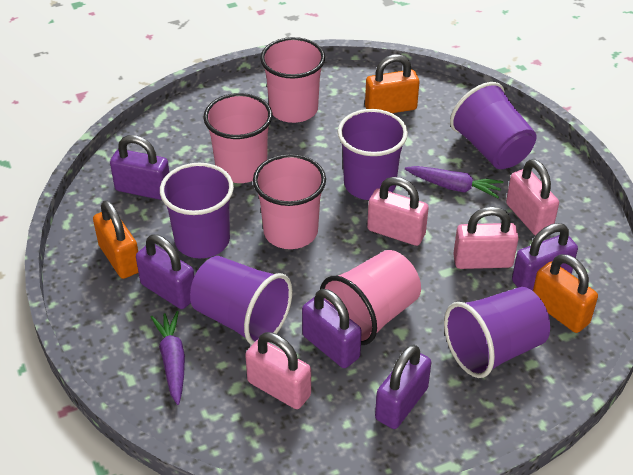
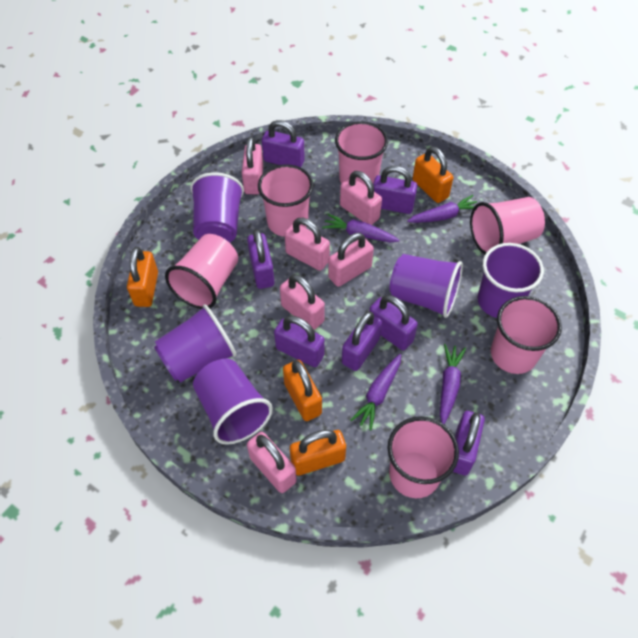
orange padlock: 3 -> 4
pink cup: 4 -> 6
pink padlock: 4 -> 6
purple carrot: 2 -> 4
purple padlock: 5 -> 7

